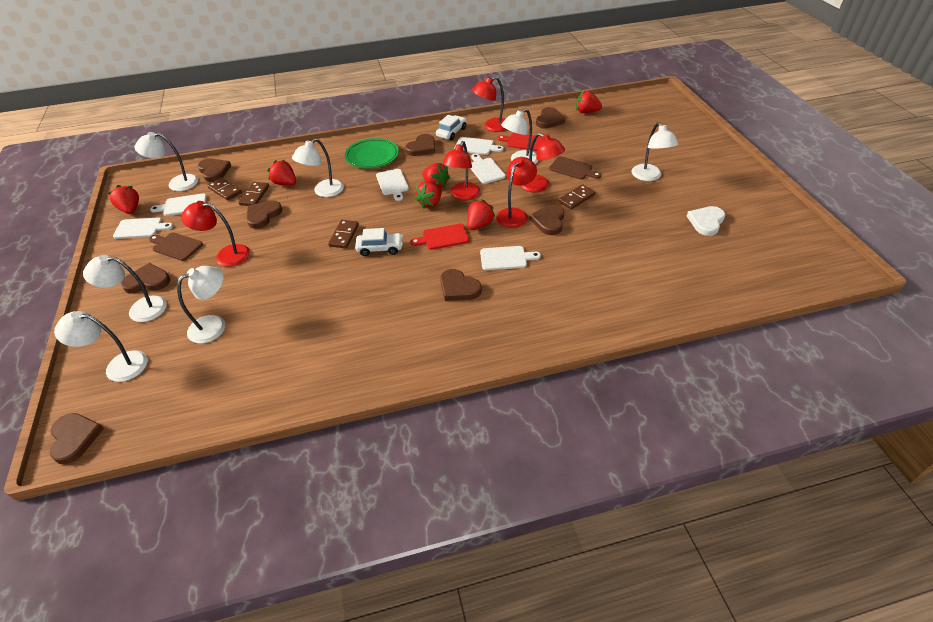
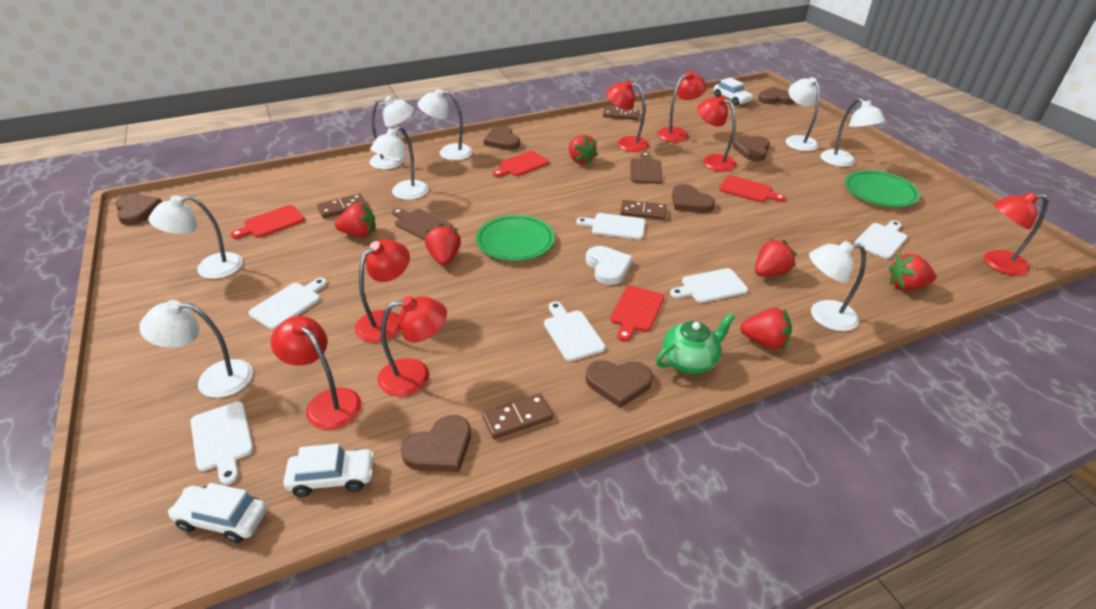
brown heart: 8 -> 7
green plate: 1 -> 2
green teapot: 0 -> 1
red cutting board: 2 -> 4
red lamp: 5 -> 7
white car: 2 -> 3
white lamp: 7 -> 8

